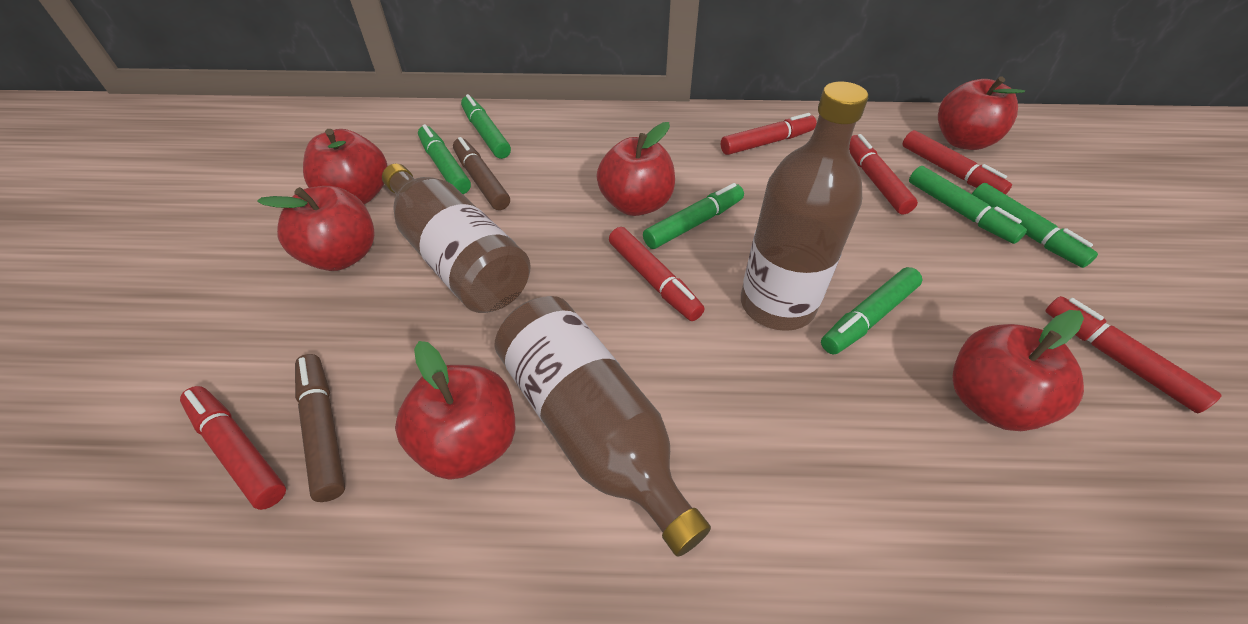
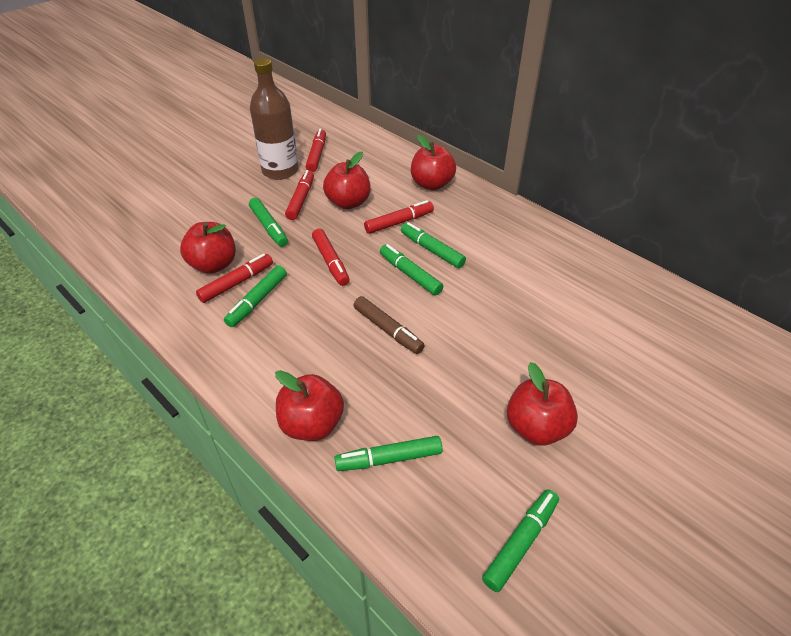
brown bottle: 3 -> 1
brown marker: 2 -> 1
red apple: 6 -> 5
red marker: 6 -> 5

